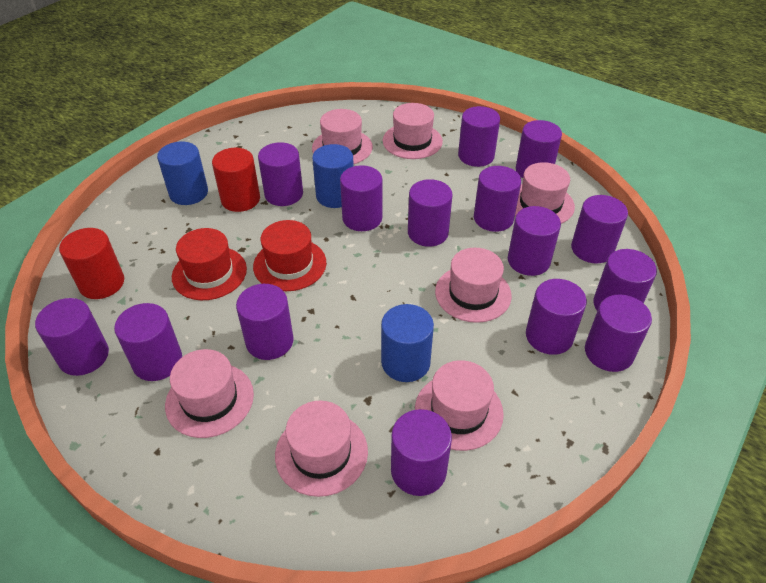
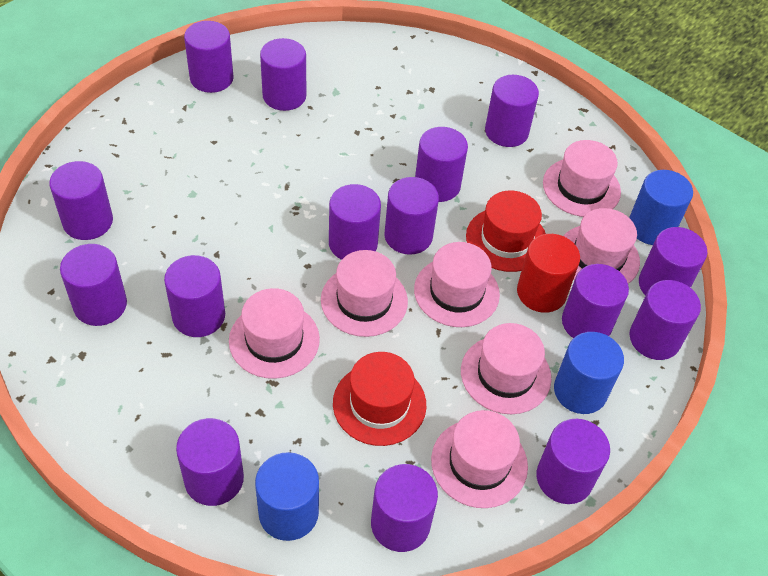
red cylinder: 2 -> 1

